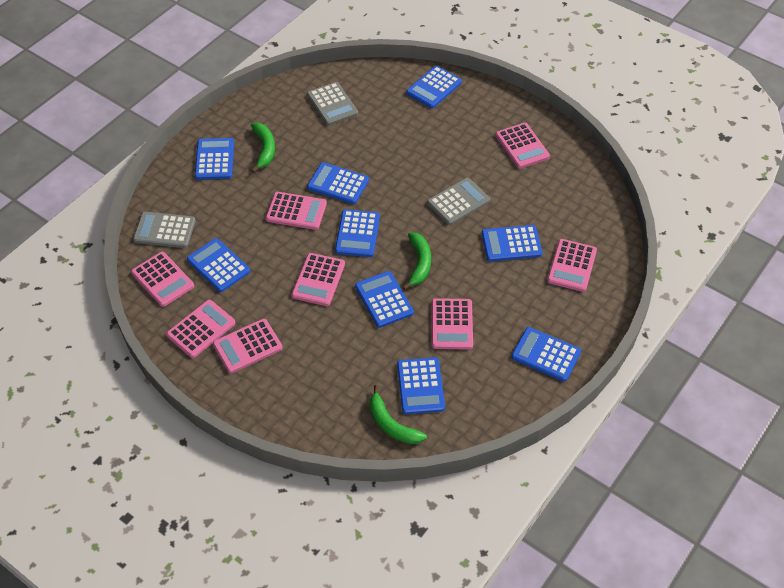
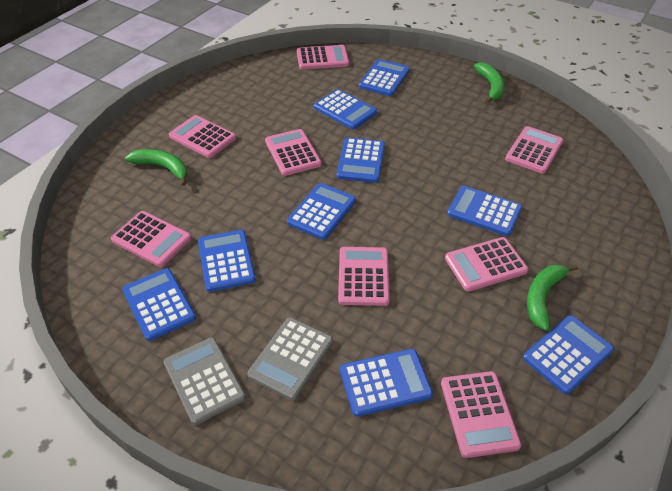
grey calculator: 3 -> 2

